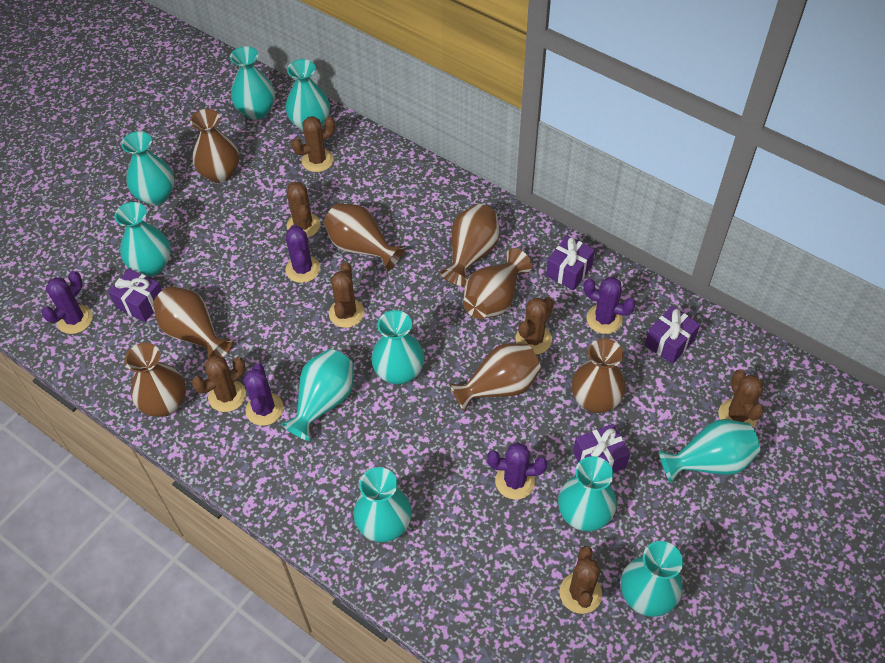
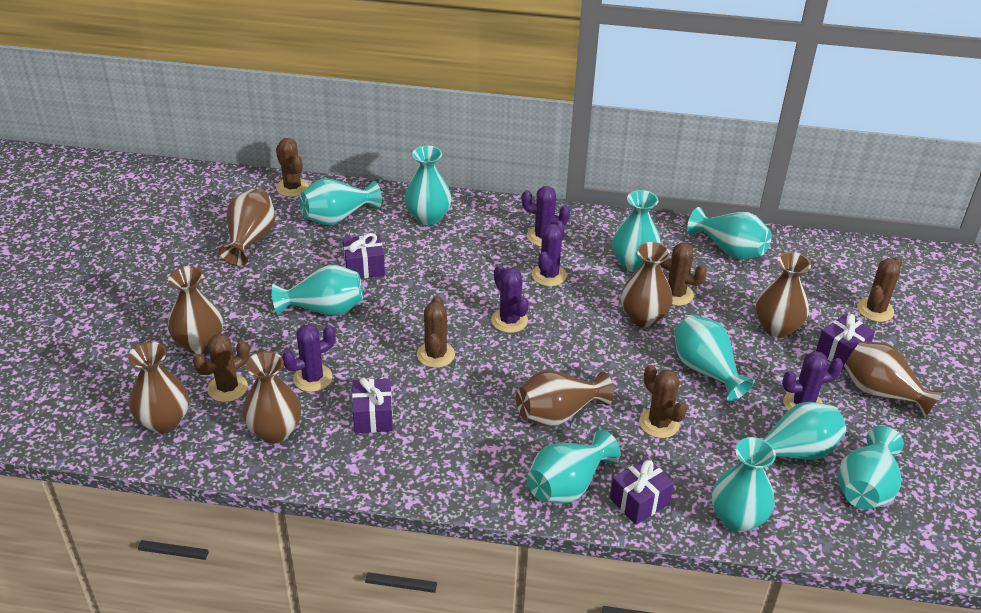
brown cactus: 7 -> 6

